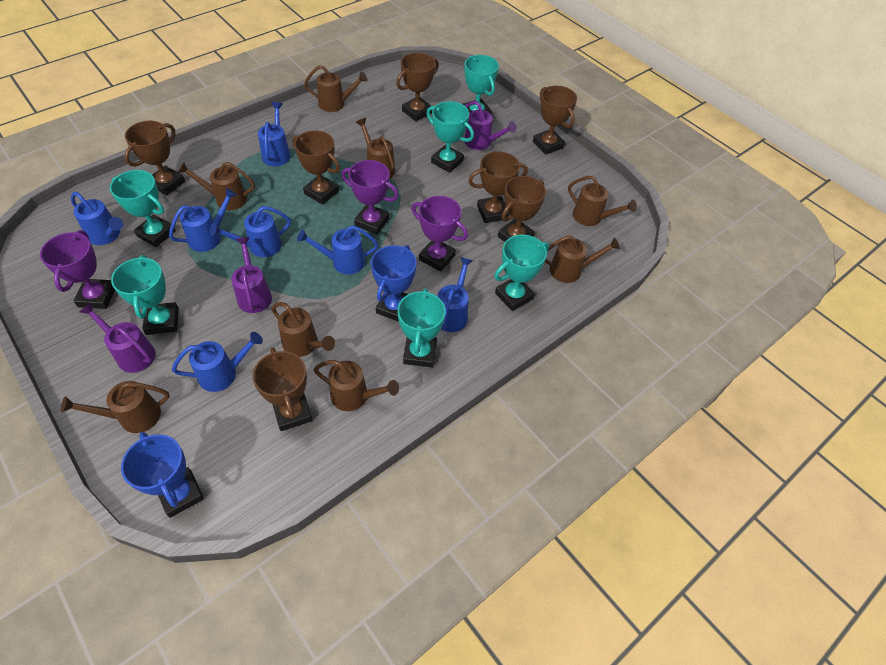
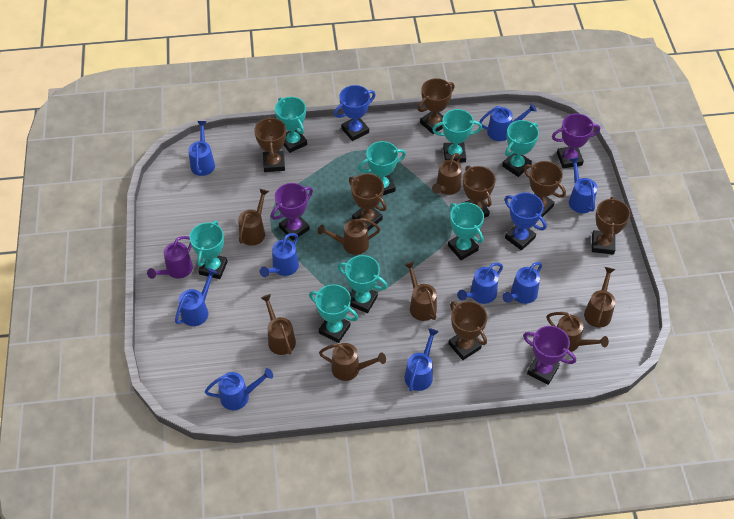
blue watering can: 7 -> 9
purple watering can: 3 -> 1
turquoise trophy: 6 -> 8

